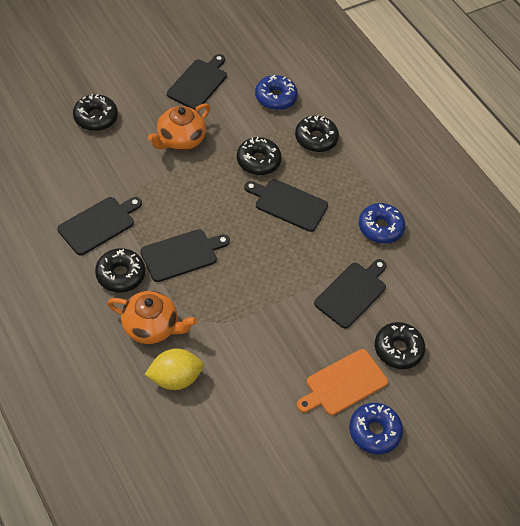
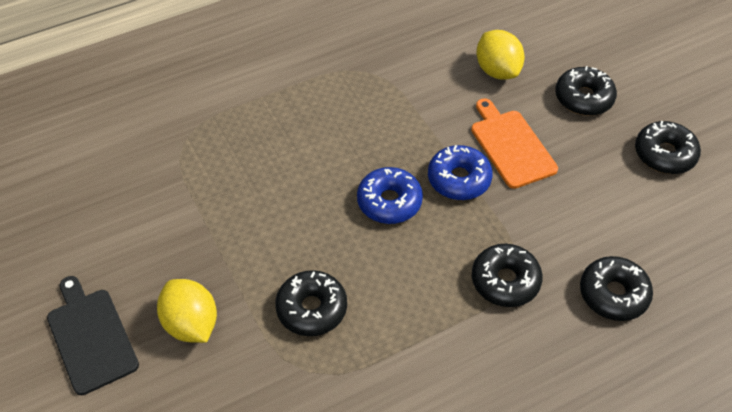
black cutting board: 5 -> 1
blue donut: 3 -> 2
orange teapot: 2 -> 0
yellow lemon: 1 -> 2

